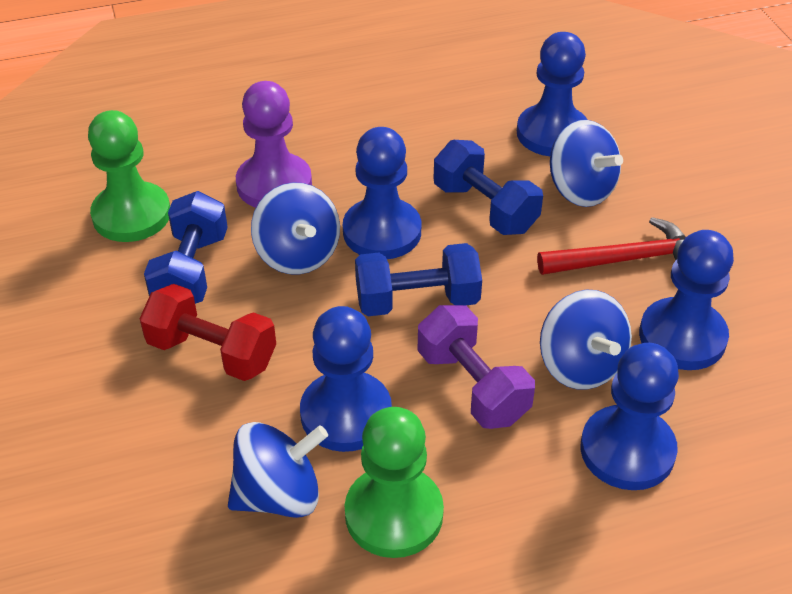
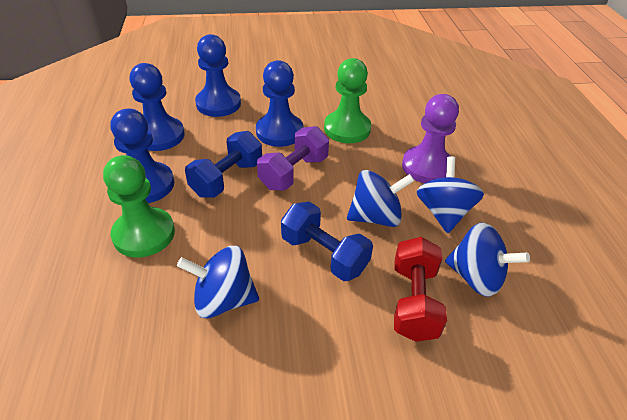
blue dumbbell: 3 -> 2
blue pawn: 5 -> 4
red hammer: 1 -> 0

